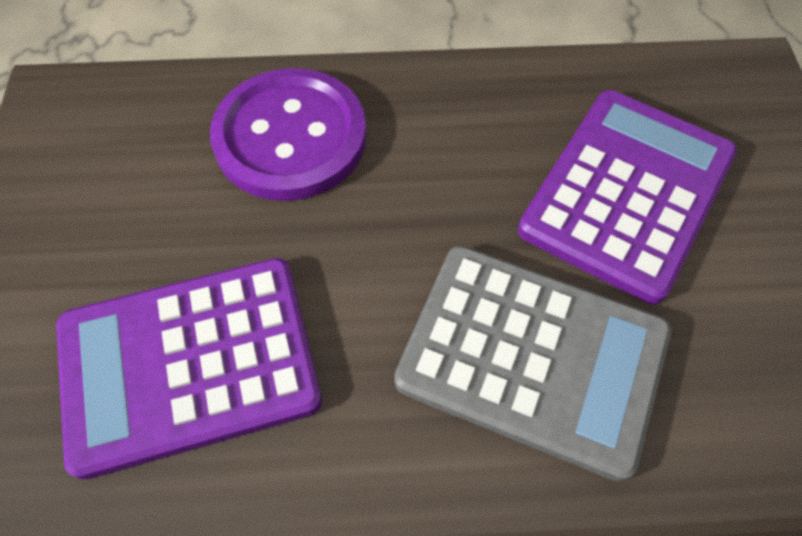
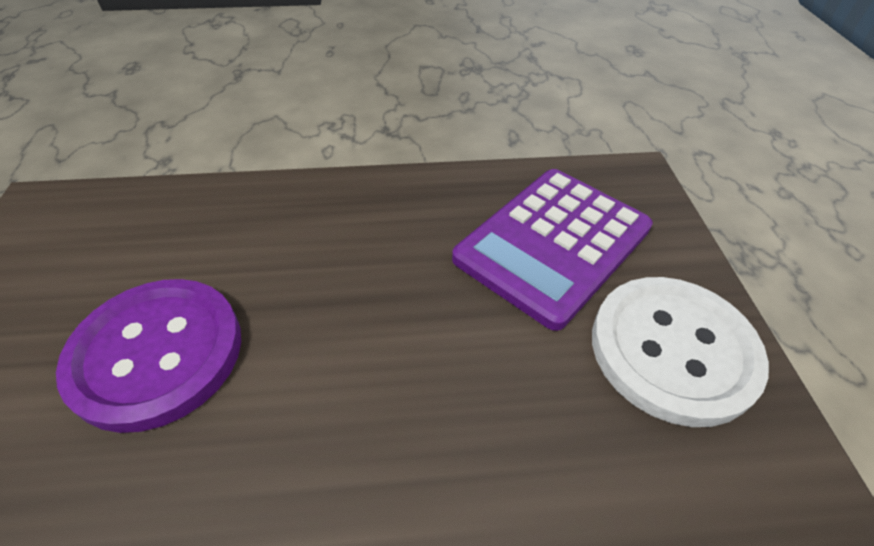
grey calculator: 1 -> 0
purple calculator: 2 -> 1
white button: 0 -> 1

